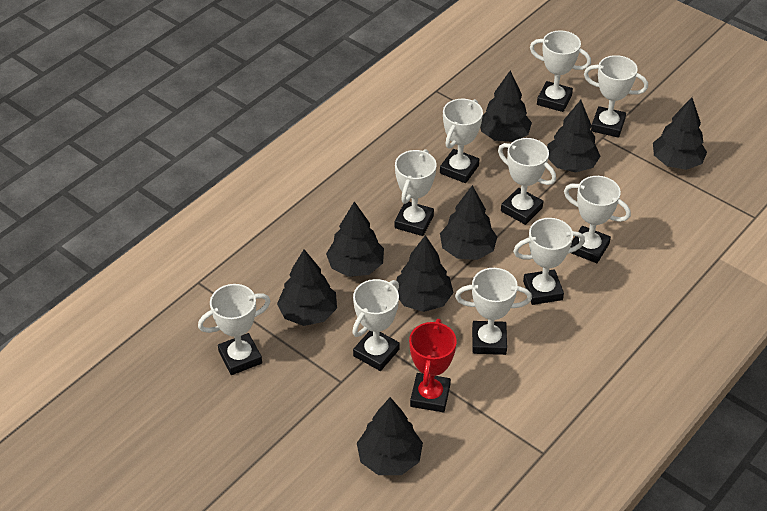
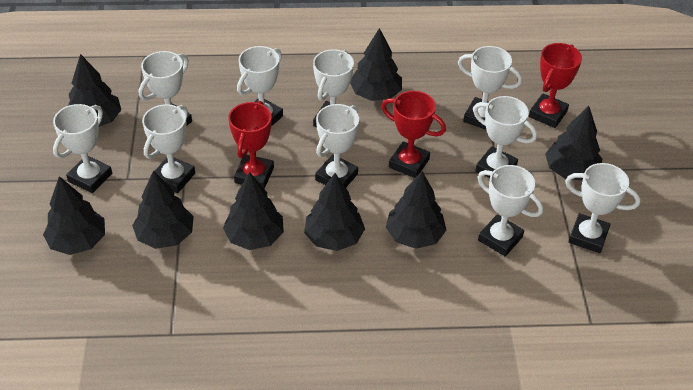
red trophy: 1 -> 3

